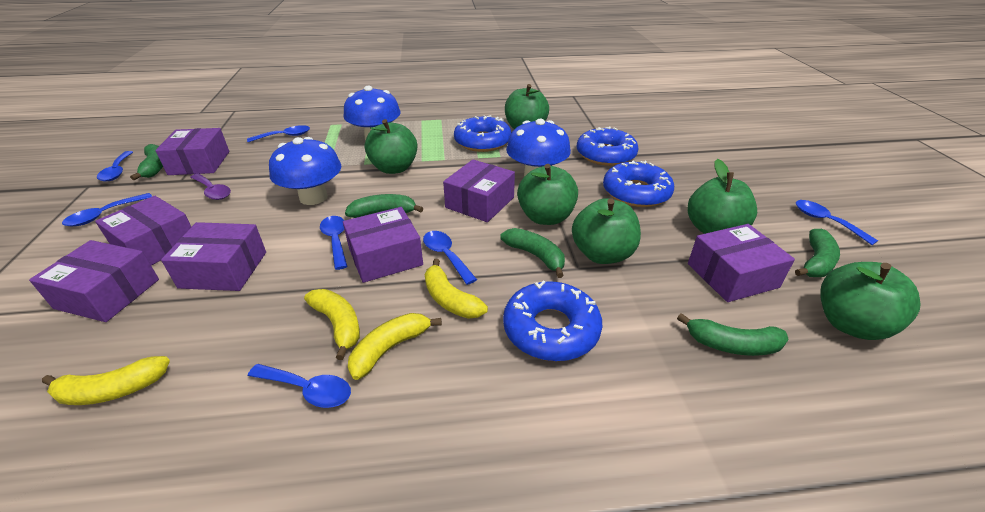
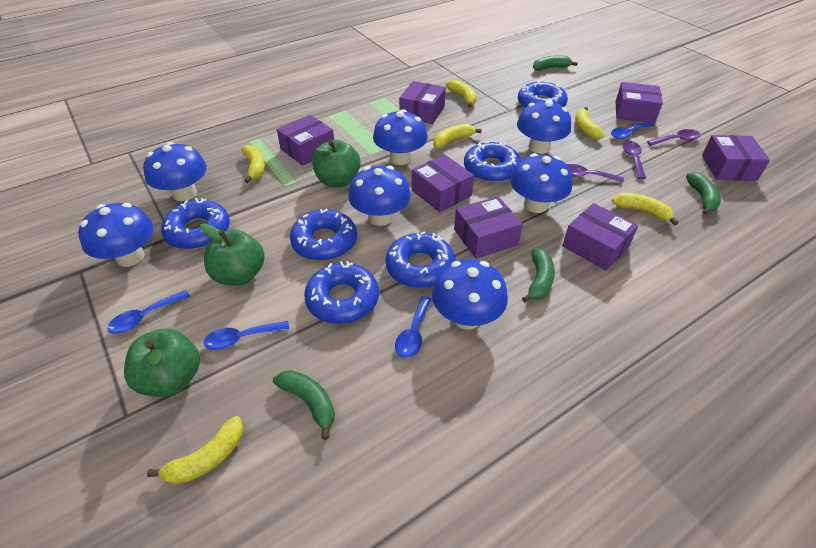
blue donut: 4 -> 6
blue mushroom: 3 -> 7
blue spoon: 7 -> 4
green apple: 6 -> 3
green banana: 5 -> 4
purple spoon: 1 -> 3
yellow banana: 4 -> 6

